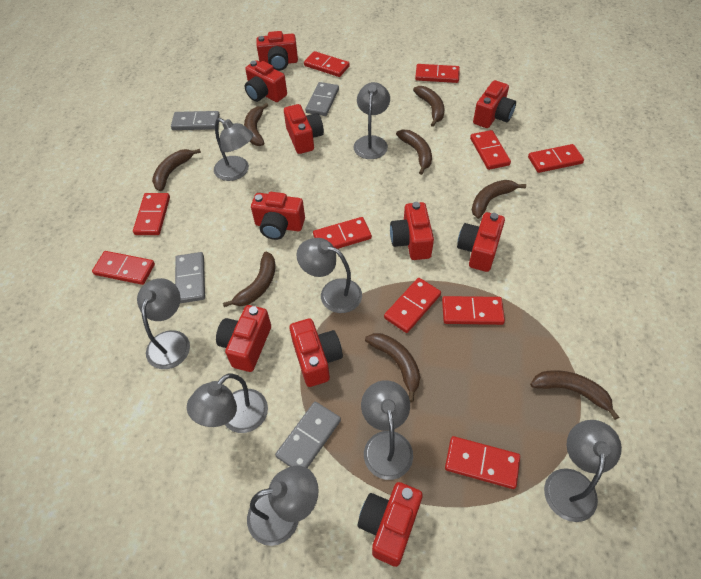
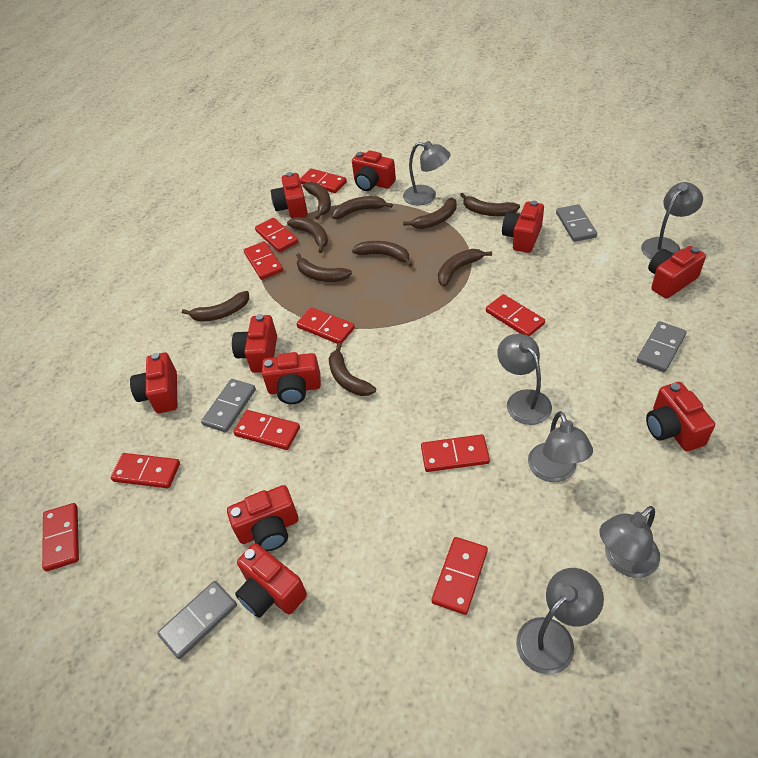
brown banana: 8 -> 10
grey lamp: 8 -> 6

